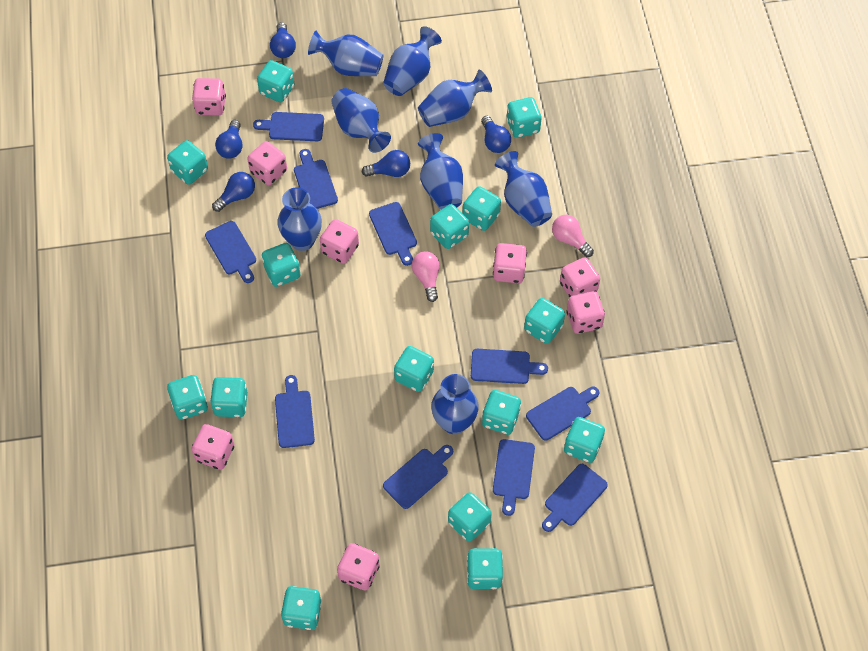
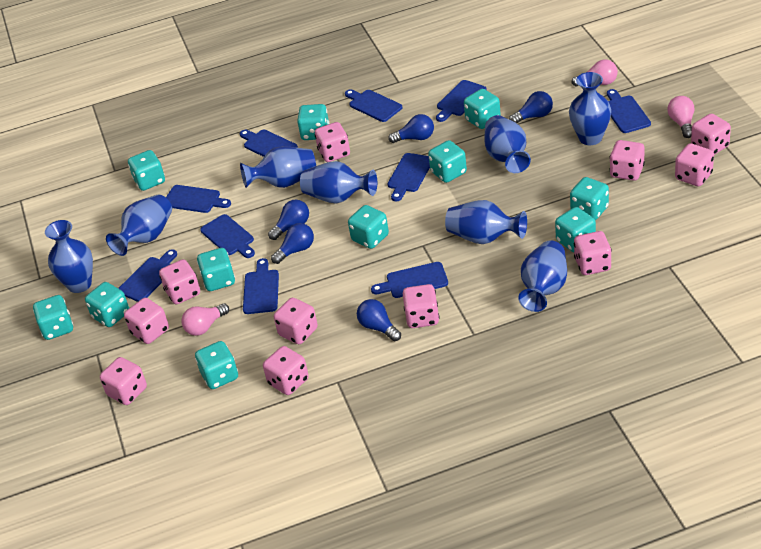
pink dice: 8 -> 11
pink light bulb: 2 -> 3
turquoise dice: 15 -> 11

